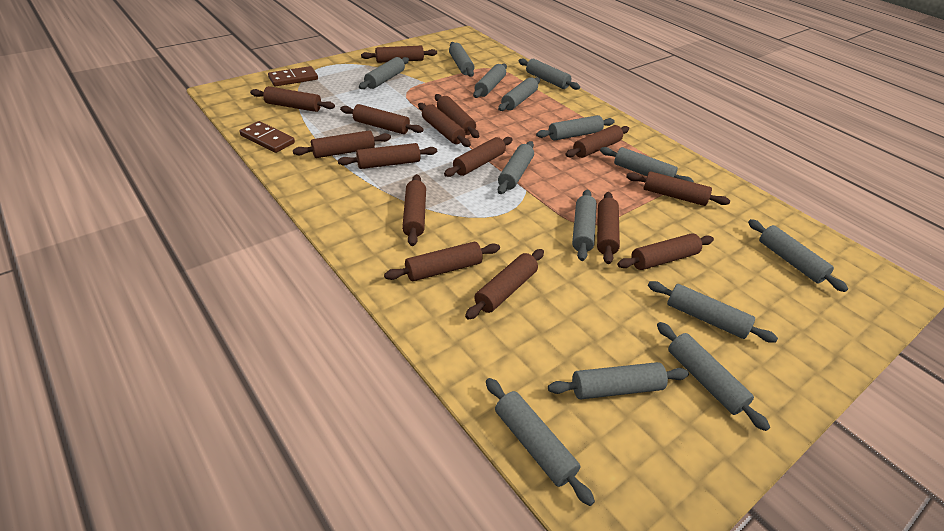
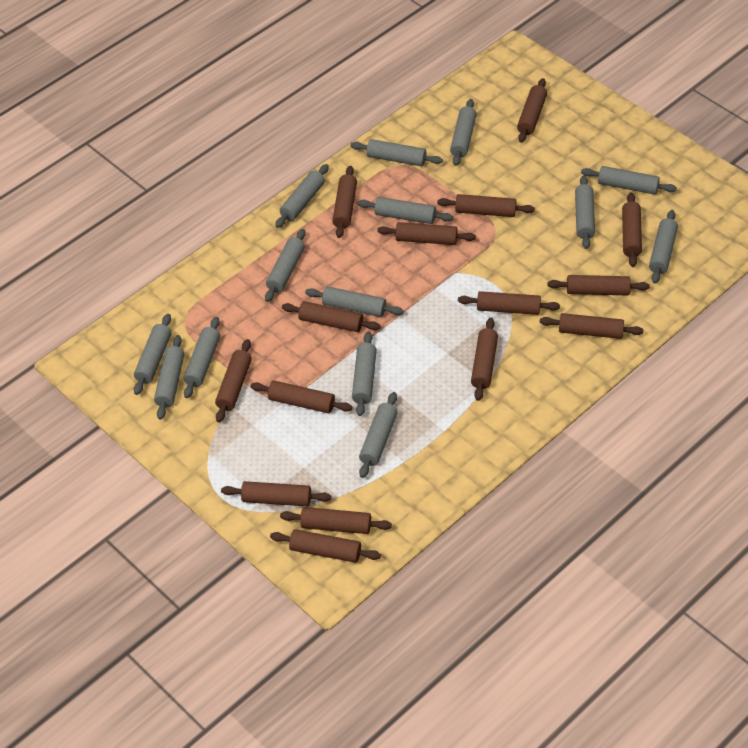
brown domino: 2 -> 0

